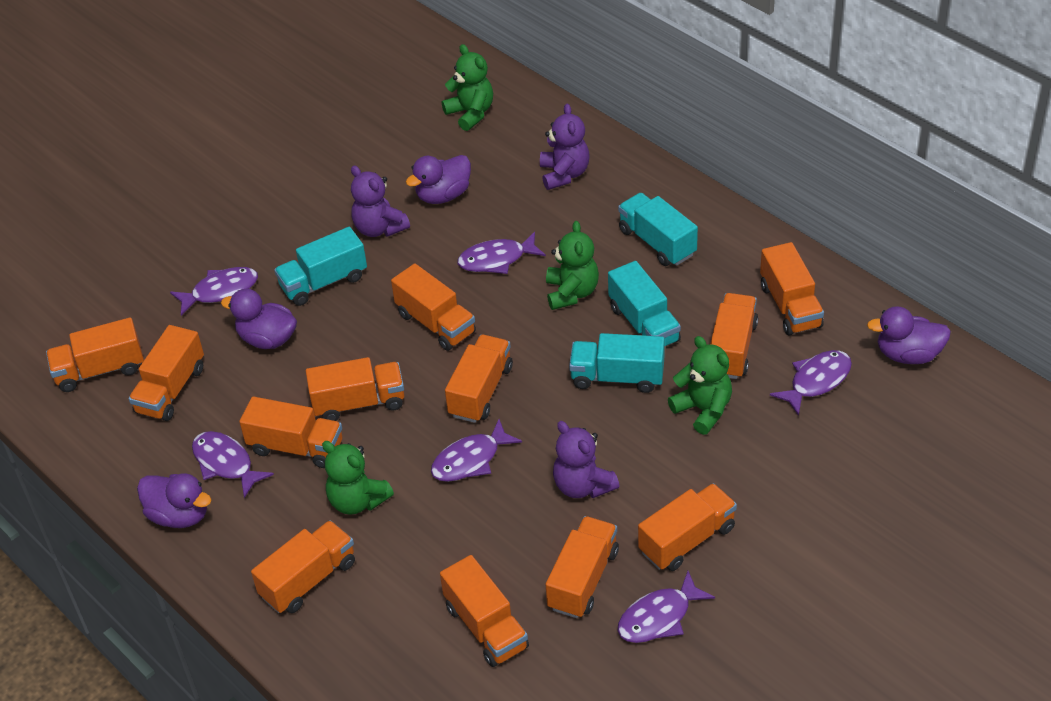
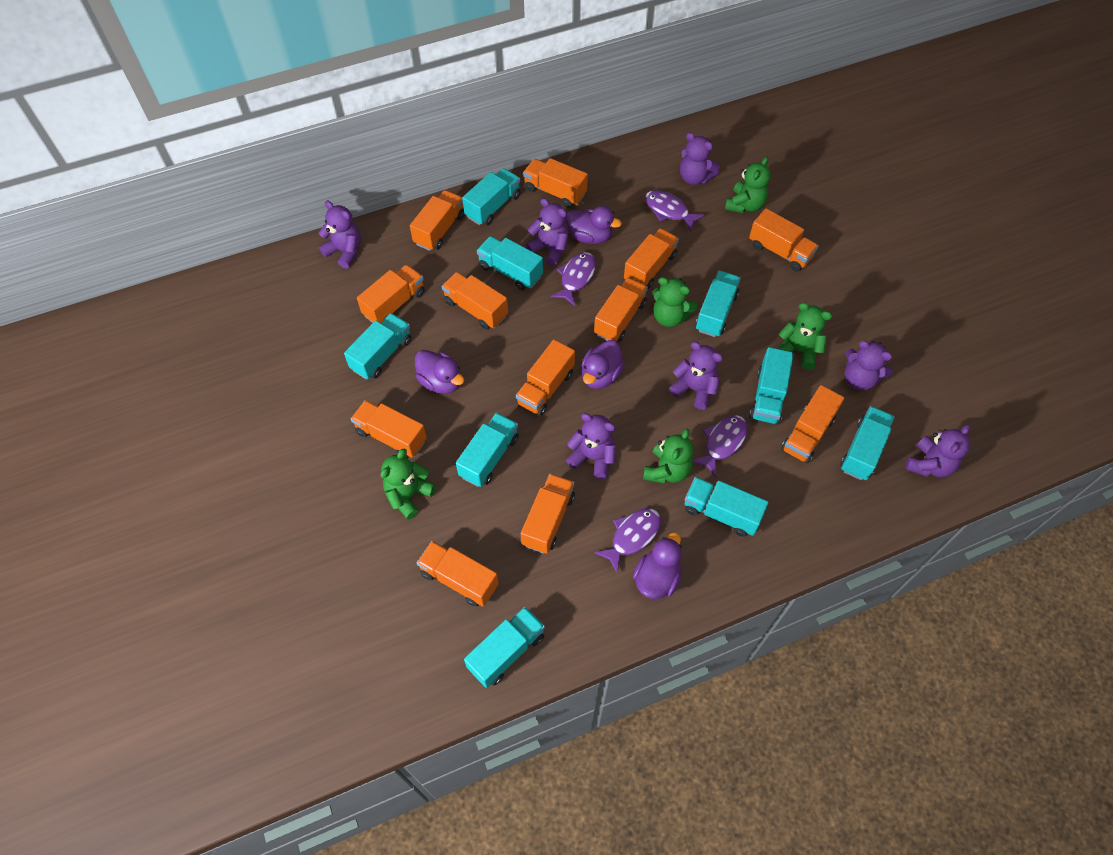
green teddy bear: 4 -> 5
purple fish: 6 -> 4
purple teddy bear: 3 -> 7
turquoise truck: 4 -> 9

